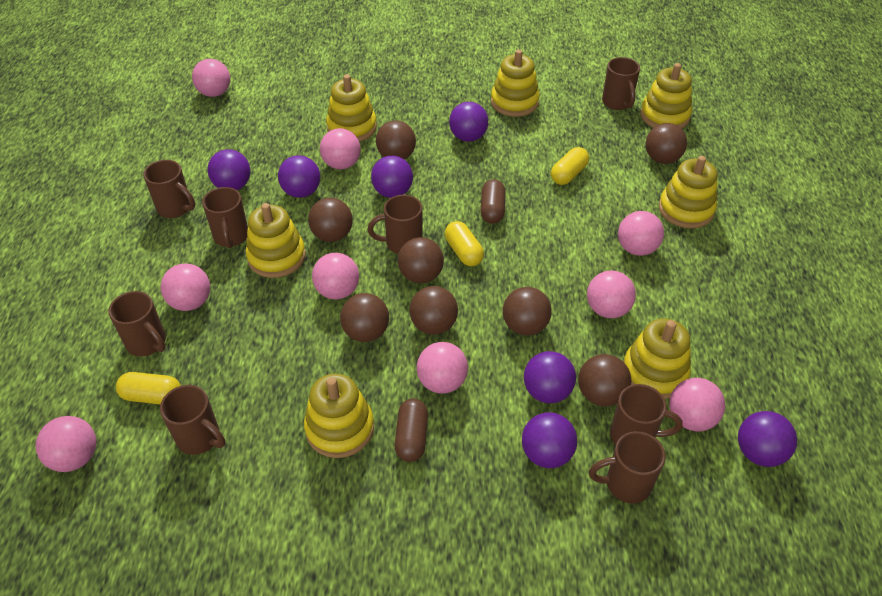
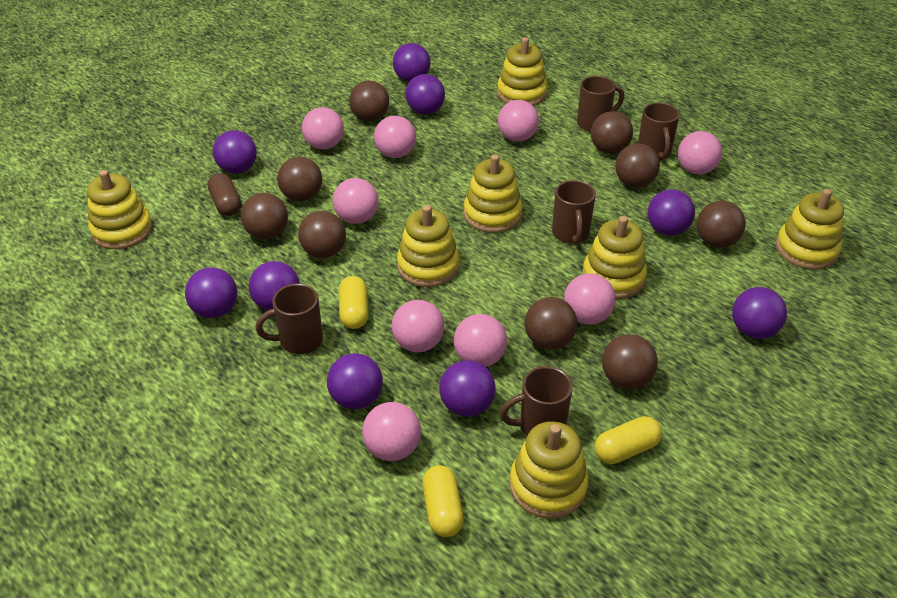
brown ball: 8 -> 9
brown capsule: 2 -> 1
brown mug: 8 -> 5
purple ball: 7 -> 9

